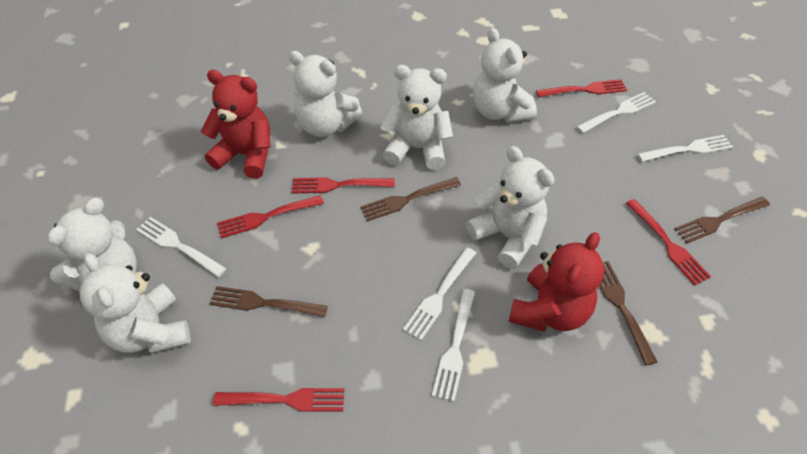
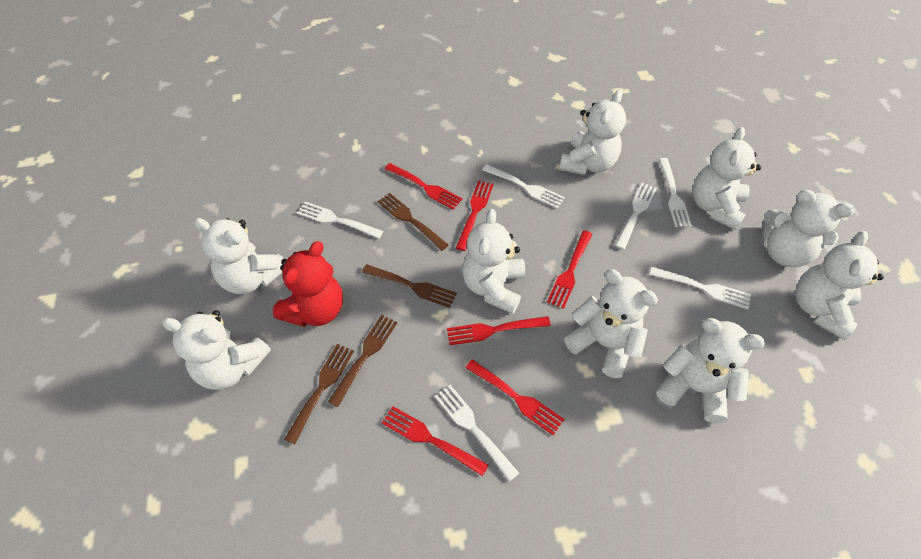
red fork: 5 -> 6
red teddy bear: 2 -> 1
white fork: 5 -> 6
white teddy bear: 6 -> 9

